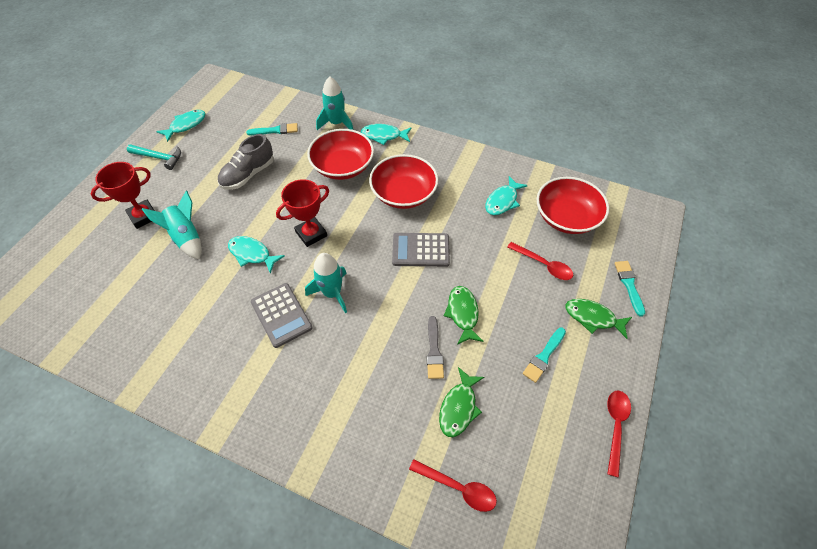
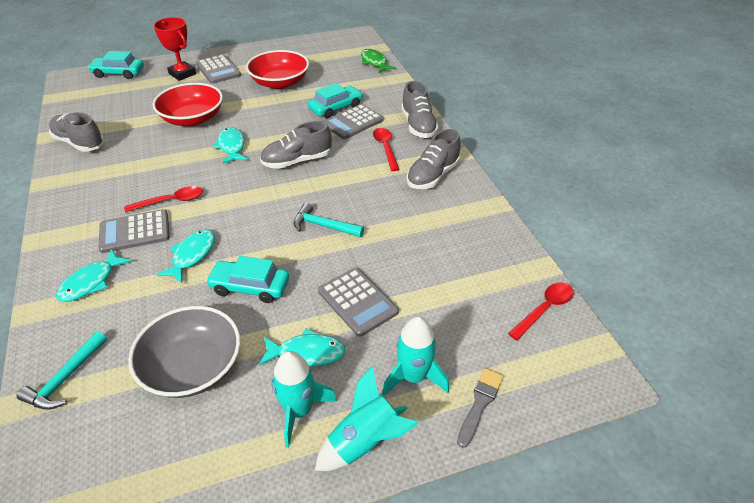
green fish: 3 -> 1
grey bowl: 0 -> 1
grey calculator: 2 -> 4
grey shoe: 1 -> 4
red bowl: 3 -> 2
red trophy: 2 -> 1
turquoise brush: 3 -> 0
turquoise car: 0 -> 3
turquoise hammer: 1 -> 2

